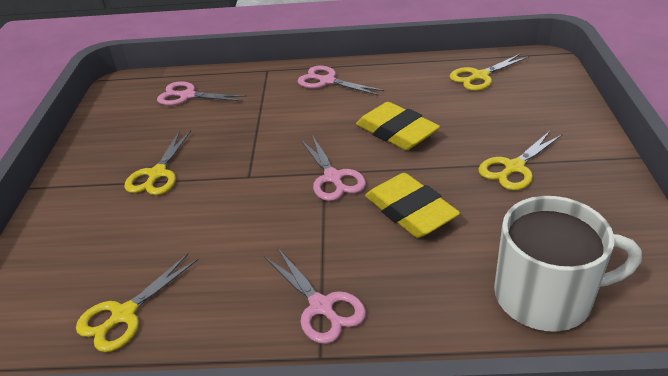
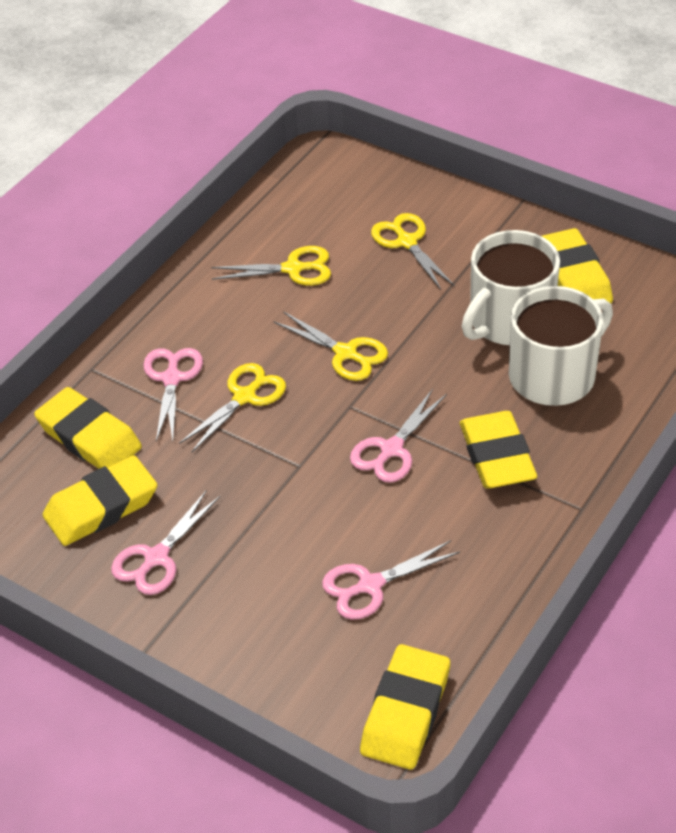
white mug: 1 -> 2
yellow eraser: 2 -> 5

